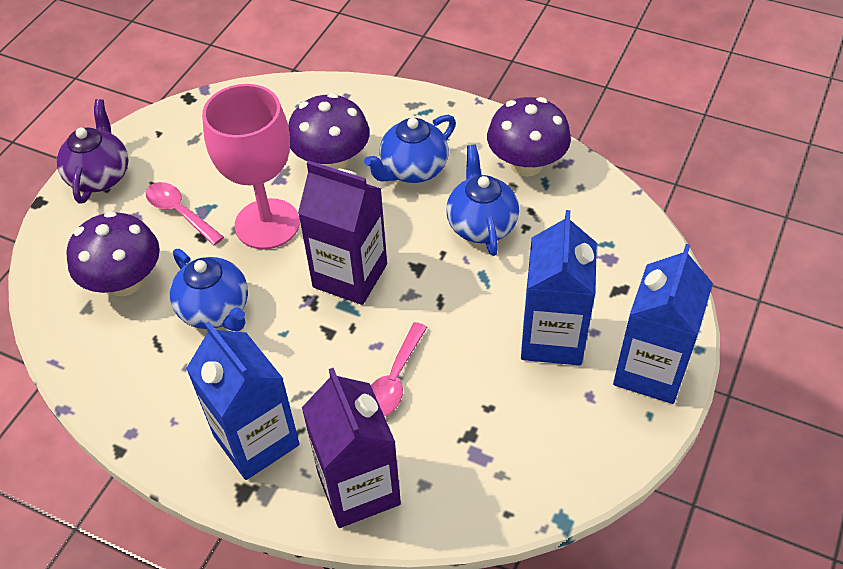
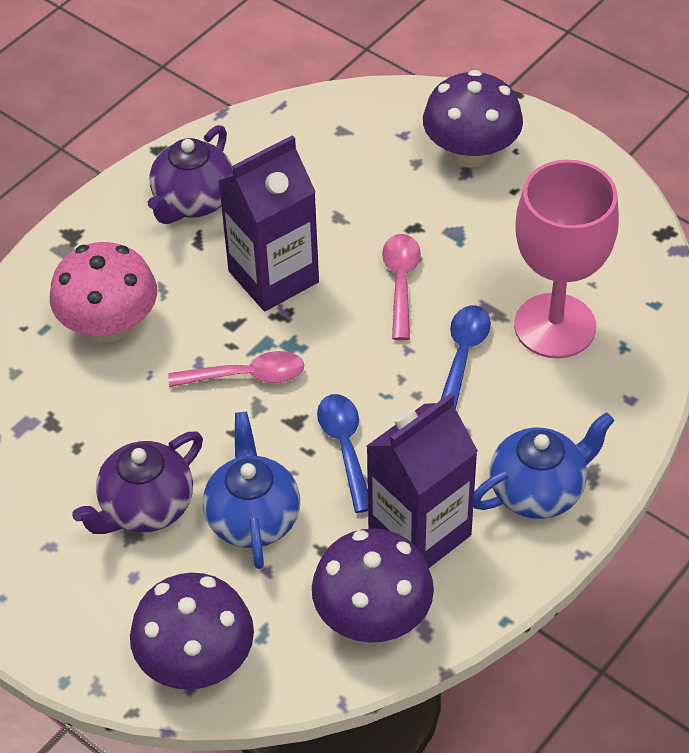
blue carton: 3 -> 0
blue spoon: 0 -> 2
blue teapot: 3 -> 2
pink mushroom: 0 -> 1
purple teapot: 1 -> 2

